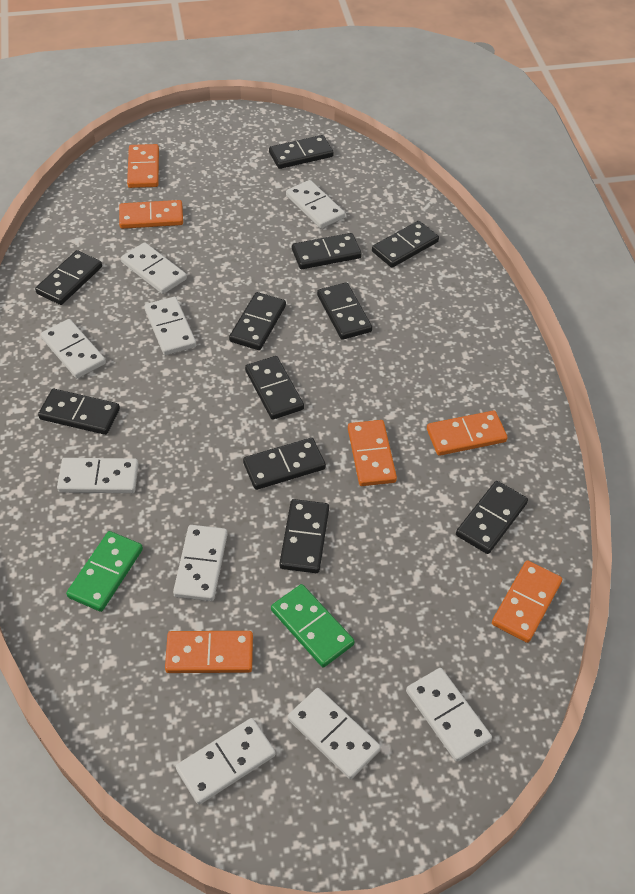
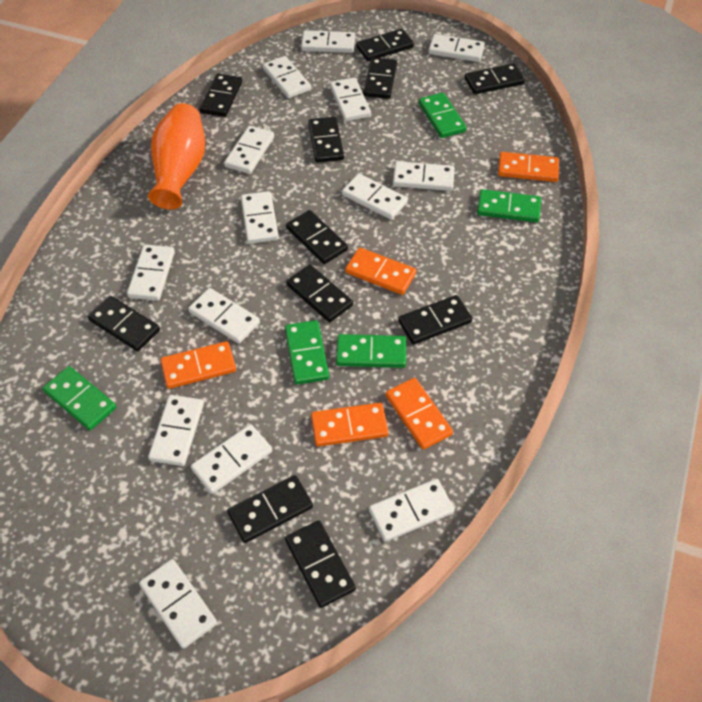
green domino: 2 -> 5
orange domino: 6 -> 5
orange vase: 0 -> 1
white domino: 9 -> 14

